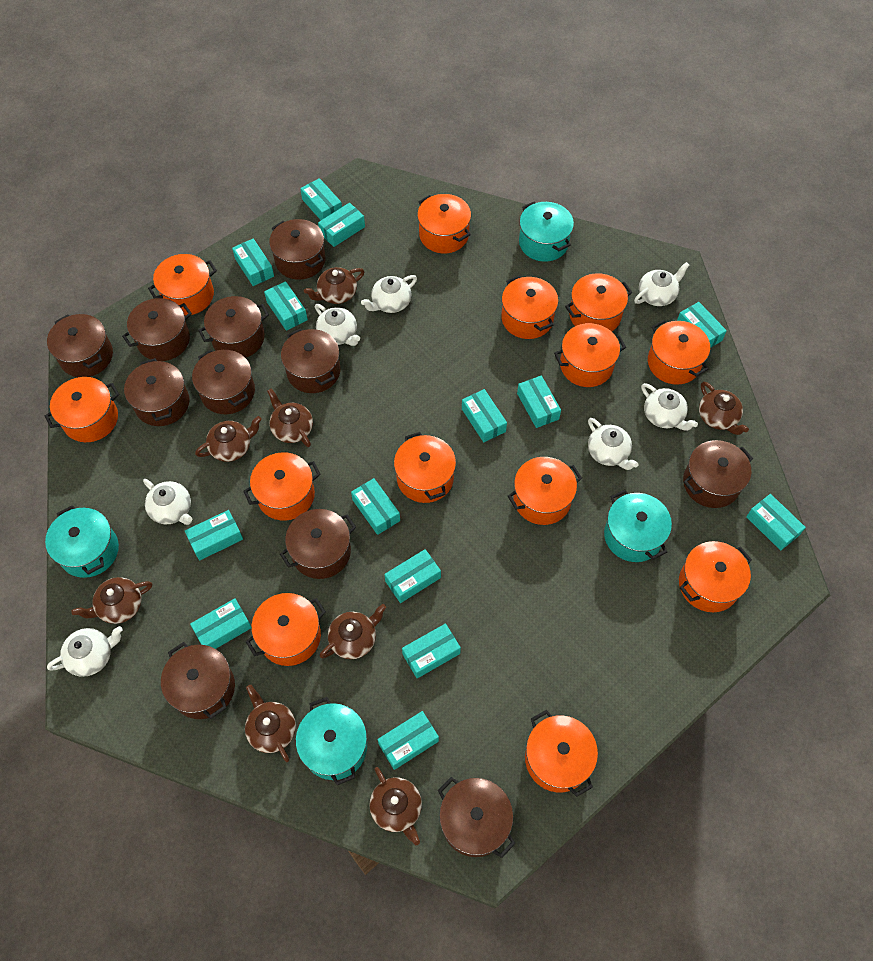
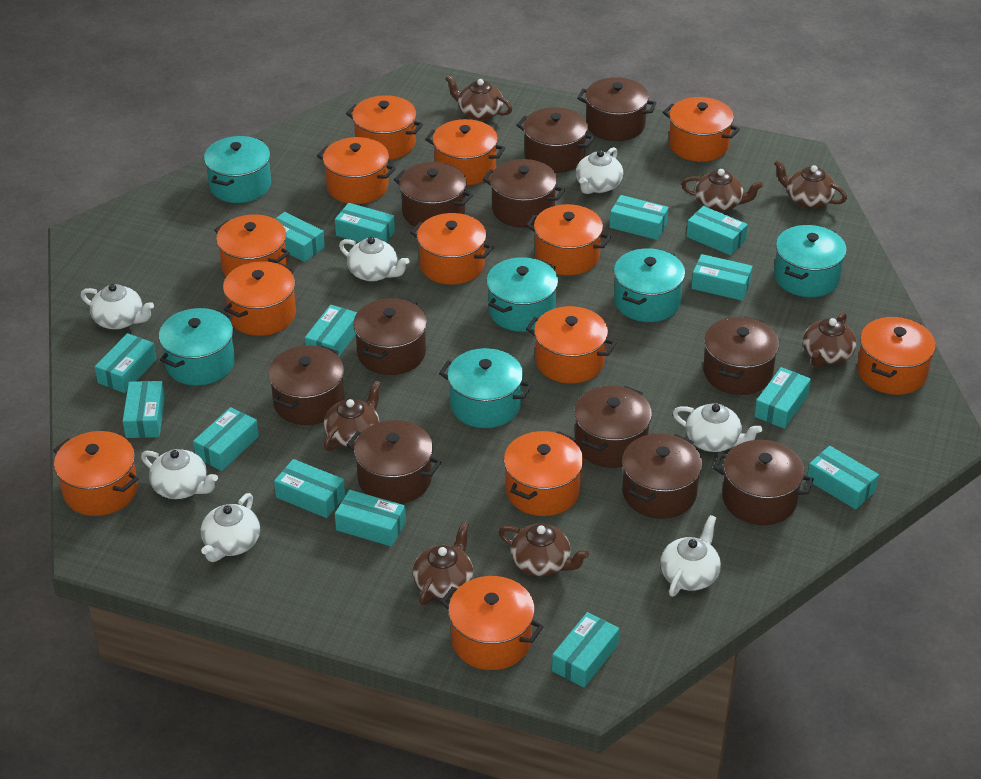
brown teapot: 8 -> 7
turquoise pot: 4 -> 6

